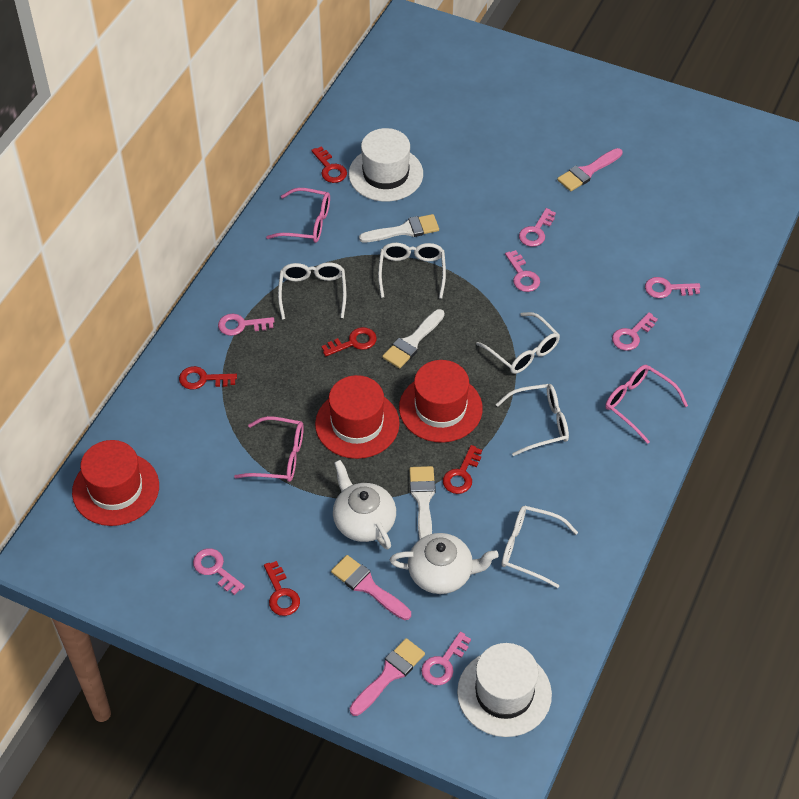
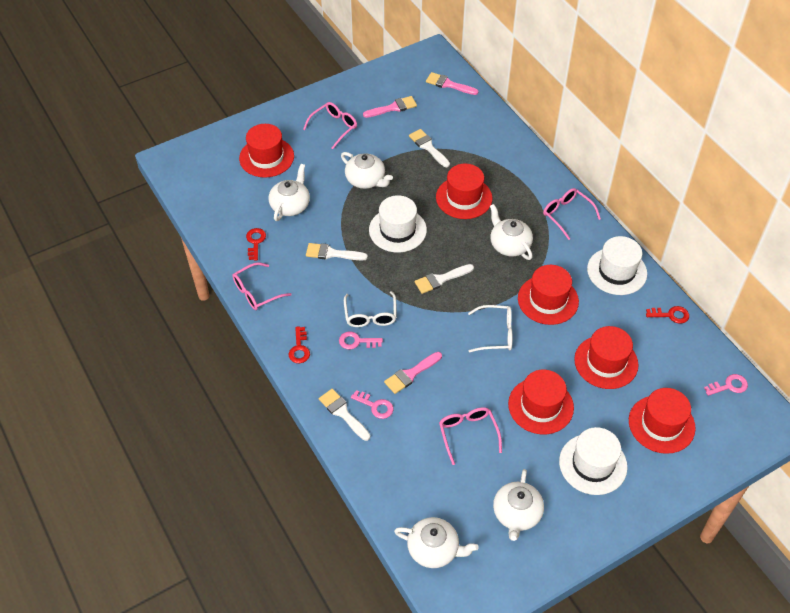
pink glasses: 3 -> 4
pink key: 7 -> 3
red hat: 3 -> 6
red key: 5 -> 3
white brush: 3 -> 4
white glasses: 5 -> 2
white hat: 2 -> 3
white teapot: 2 -> 5

